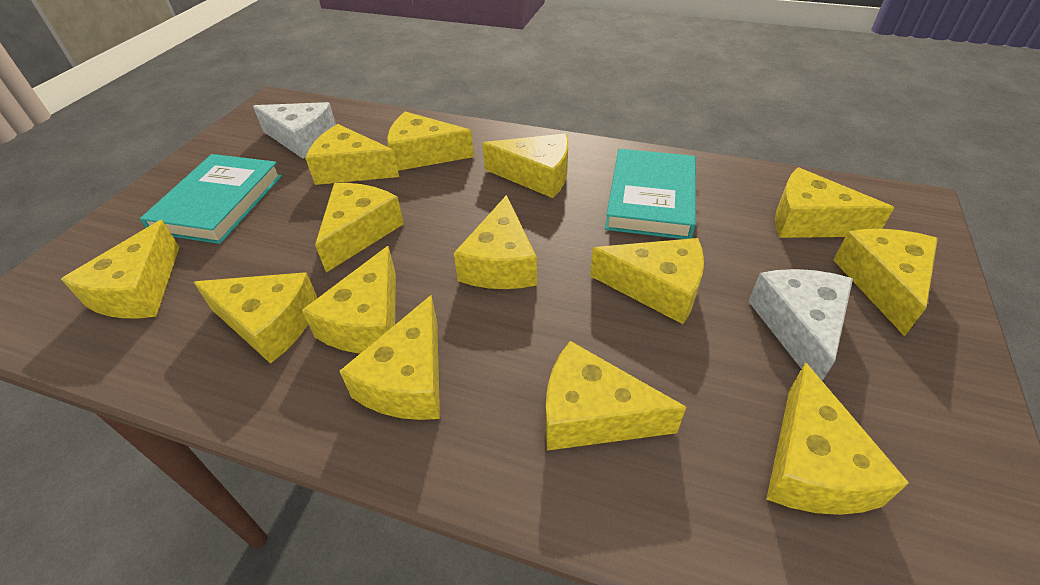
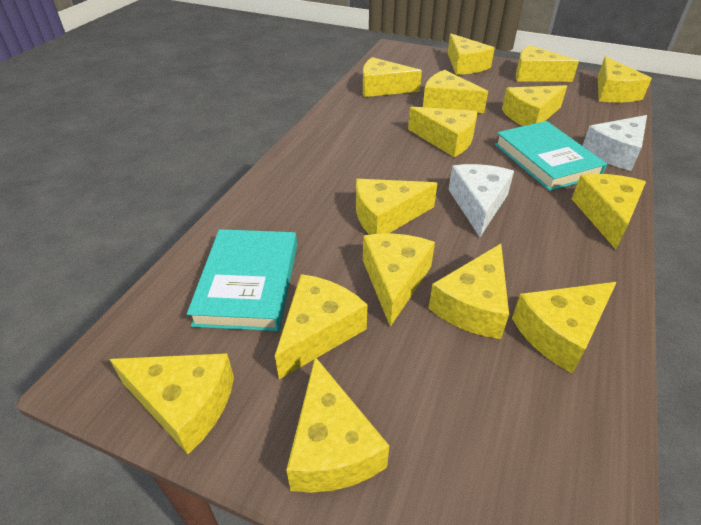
yellow cheese: 14 -> 15

